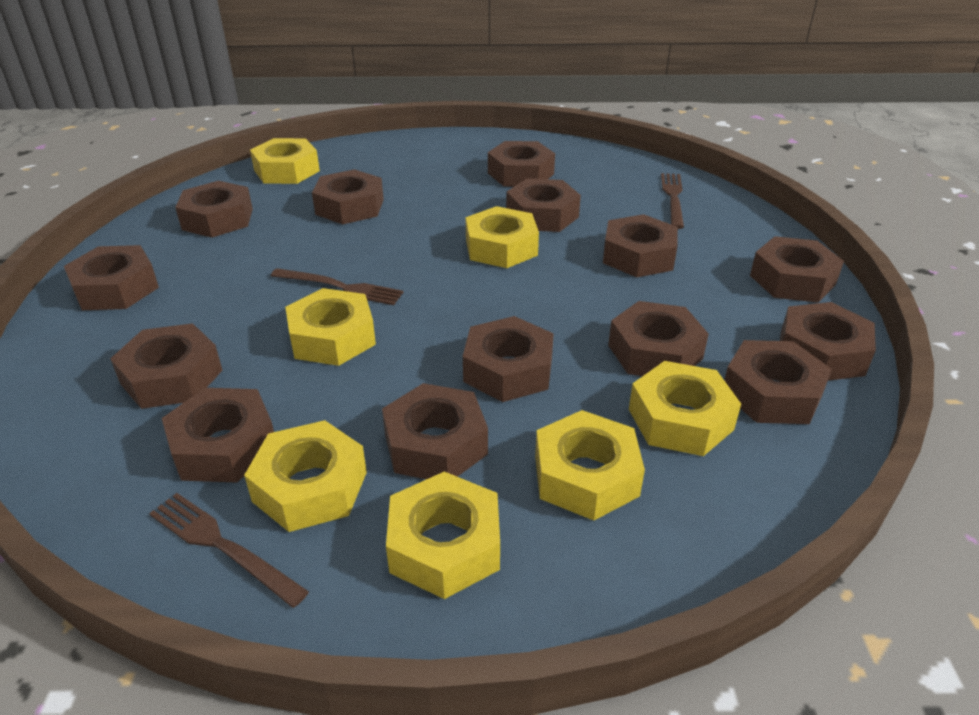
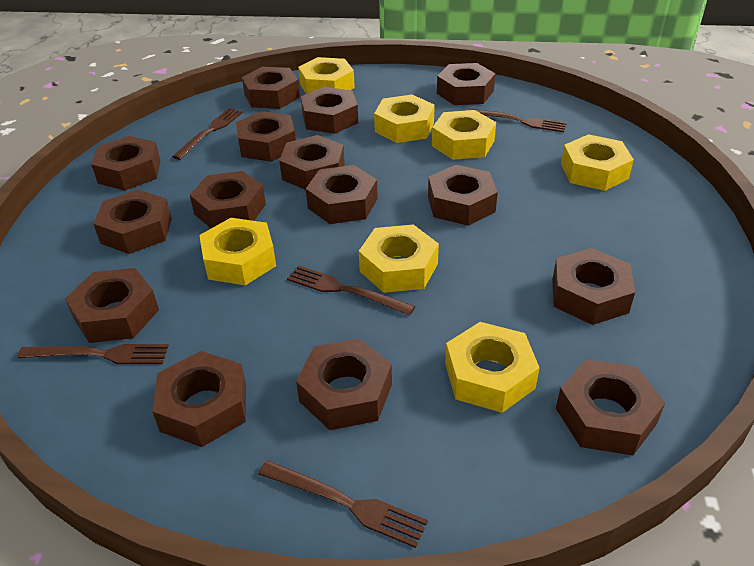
brown fork: 3 -> 5
brown nut: 14 -> 15

